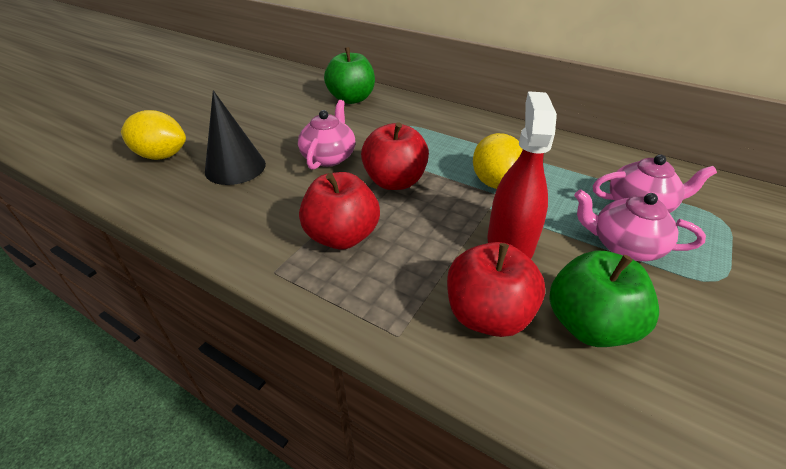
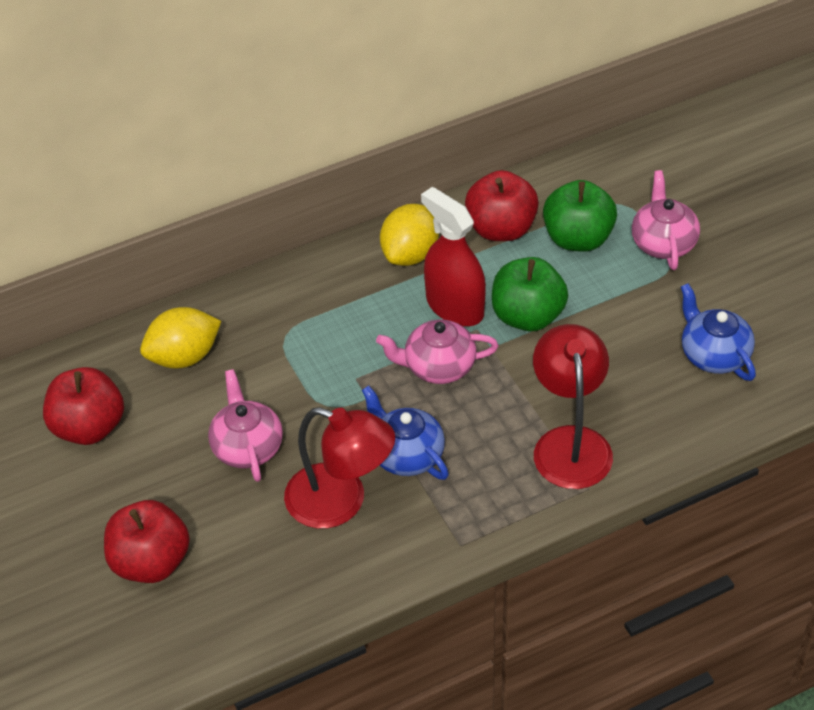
black cone: 1 -> 0
blue teapot: 0 -> 2
red lamp: 0 -> 2

